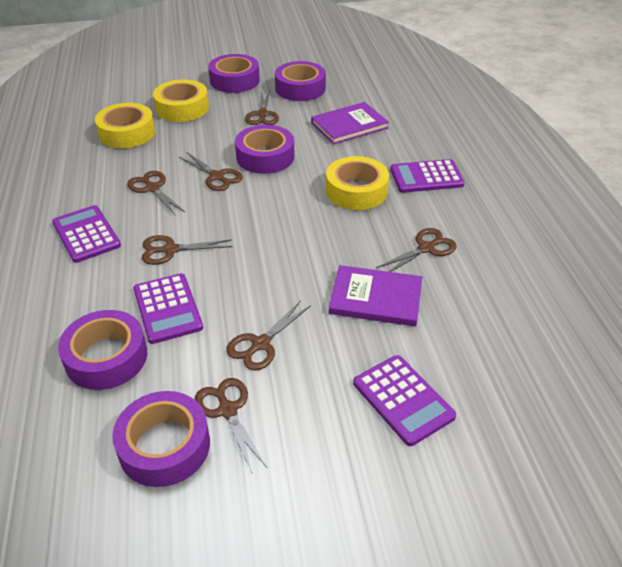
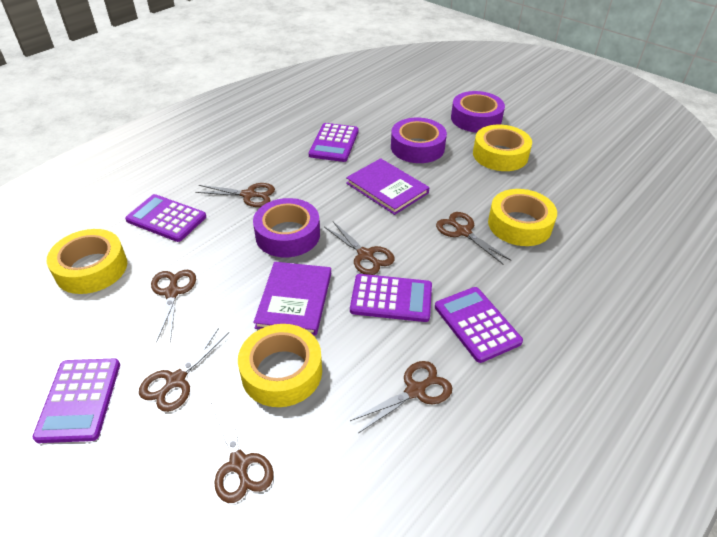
purple calculator: 4 -> 5
purple tape: 5 -> 3
yellow tape: 3 -> 4

